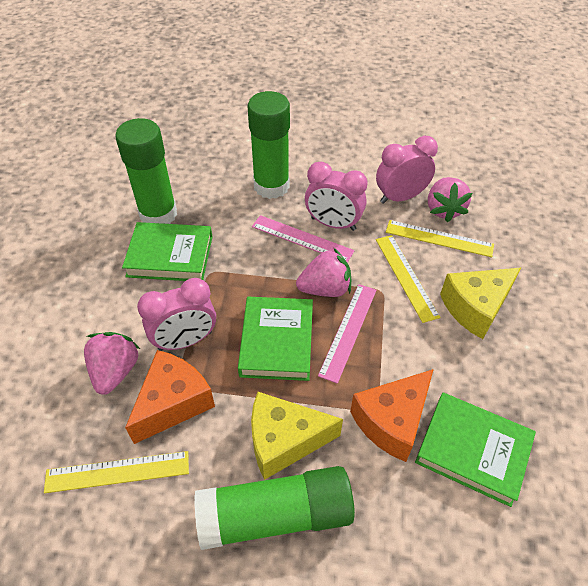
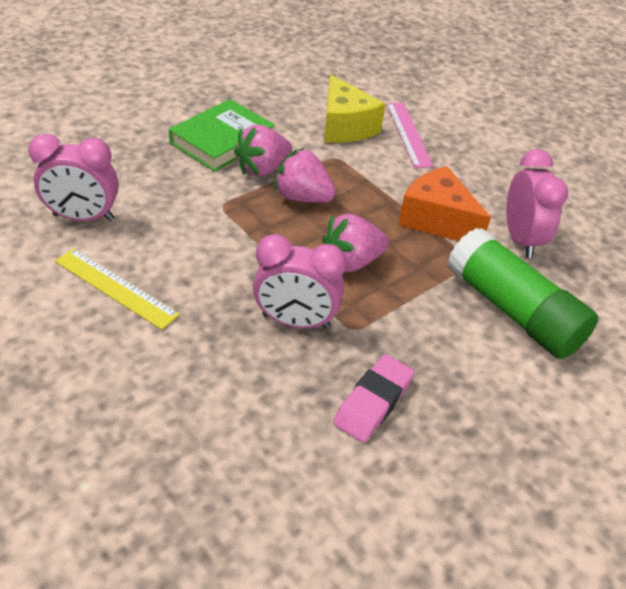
green book: 3 -> 1
green glue stick: 3 -> 1
orange cheese: 2 -> 1
pink eraser: 0 -> 1
pink ruler: 2 -> 1
yellow cheese: 2 -> 1
yellow ruler: 3 -> 1

